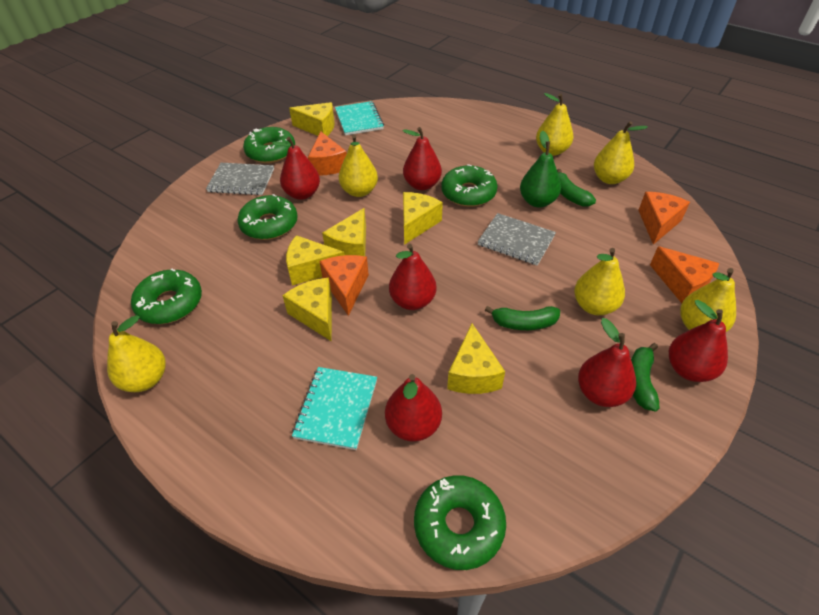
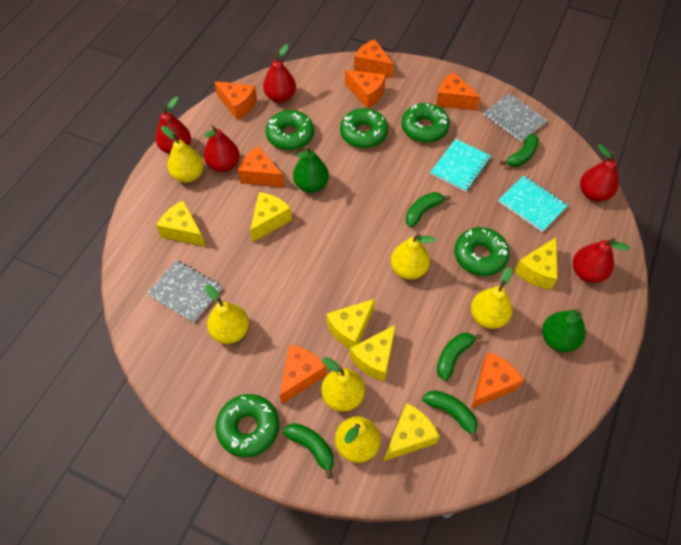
green banana: 3 -> 5
green pear: 1 -> 2
orange cheese: 4 -> 7
red pear: 6 -> 5

